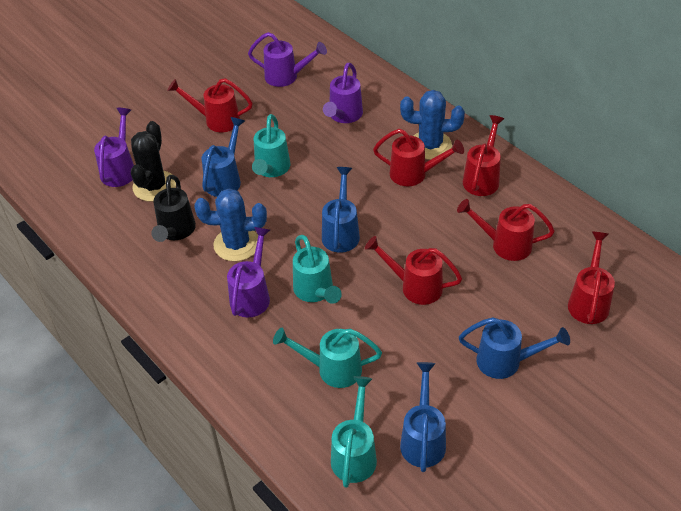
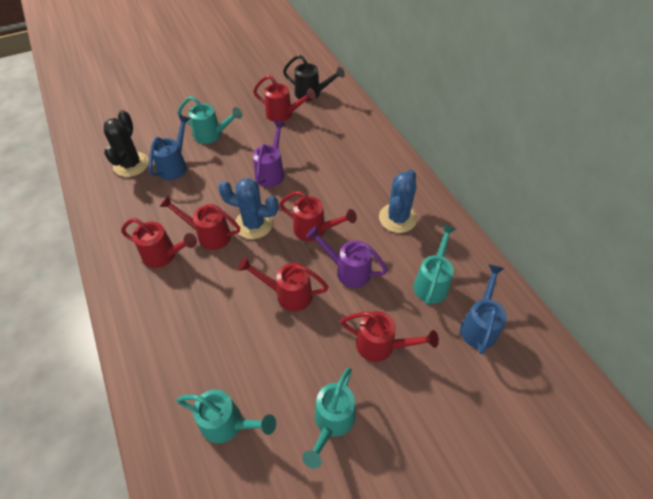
blue watering can: 4 -> 2
purple watering can: 4 -> 2

